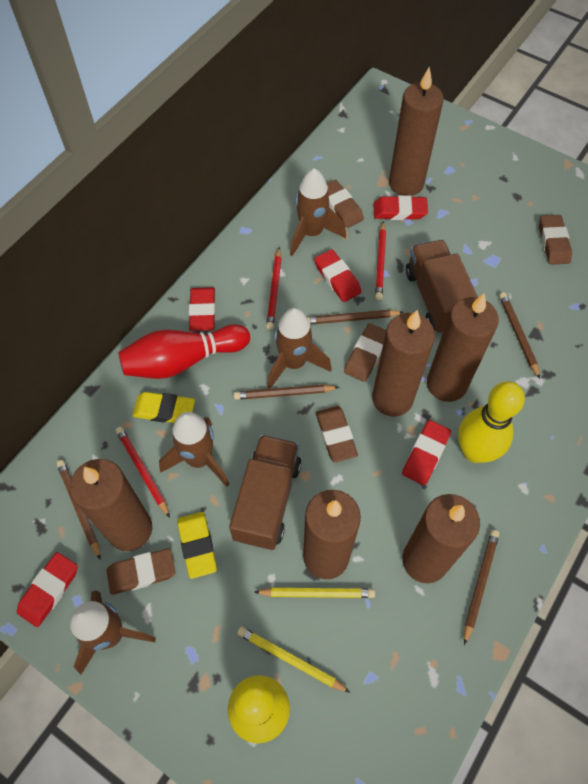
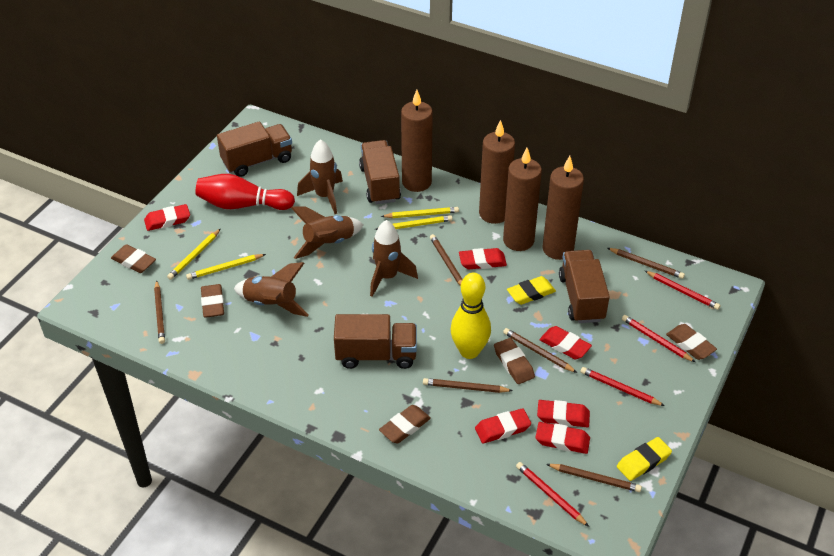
brown candle: 6 -> 4
brown pencil: 5 -> 6
brown truck: 2 -> 4
red eraser: 5 -> 6
red pencil: 3 -> 4
yellow bowling pin: 2 -> 1
yellow pencil: 2 -> 4

